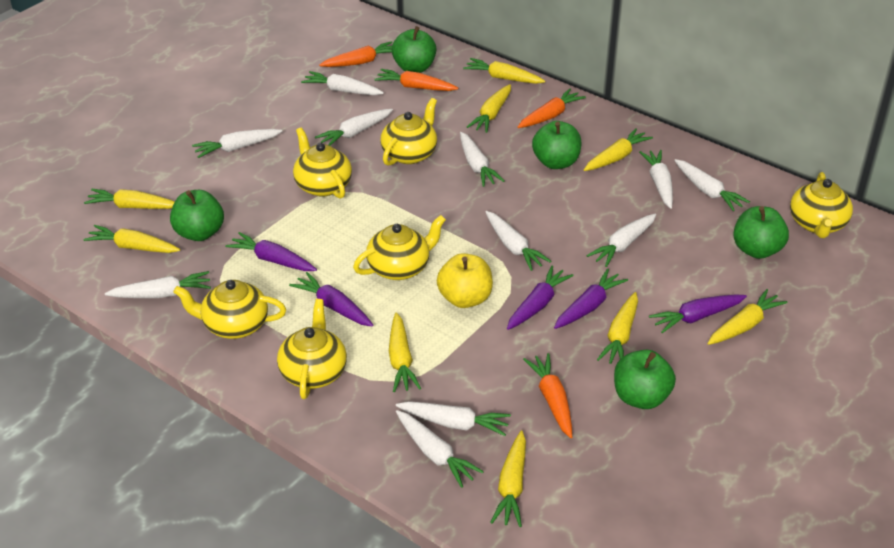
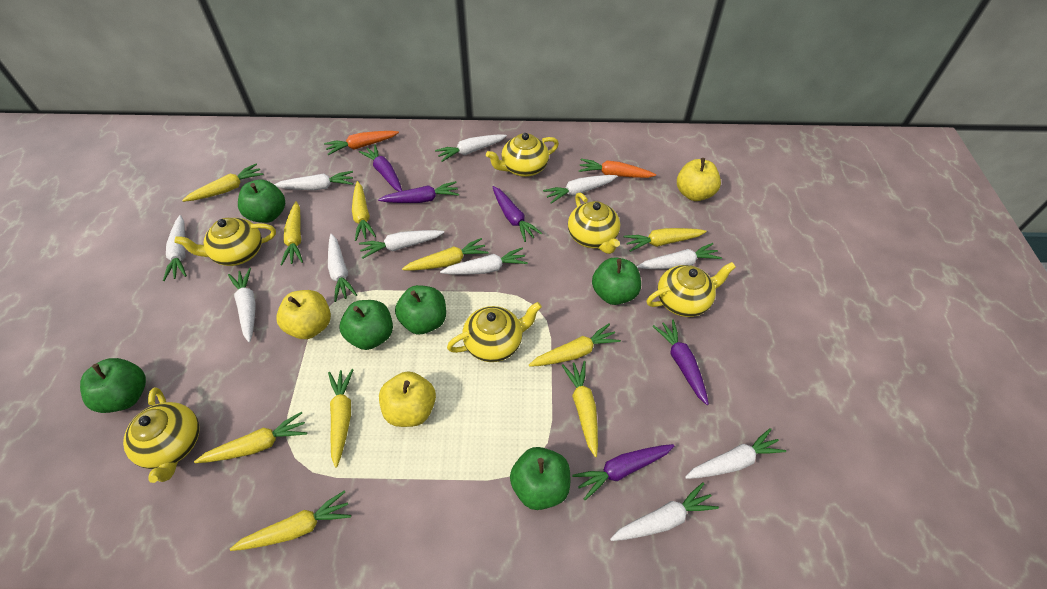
green apple: 5 -> 6
orange carrot: 4 -> 2
yellow apple: 1 -> 3
yellow carrot: 9 -> 10

